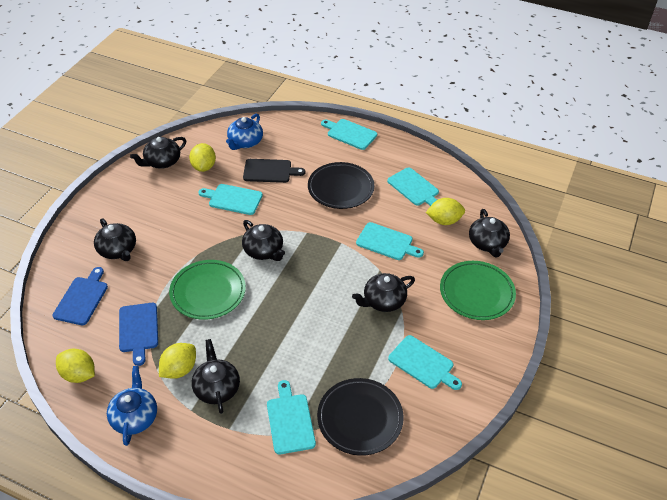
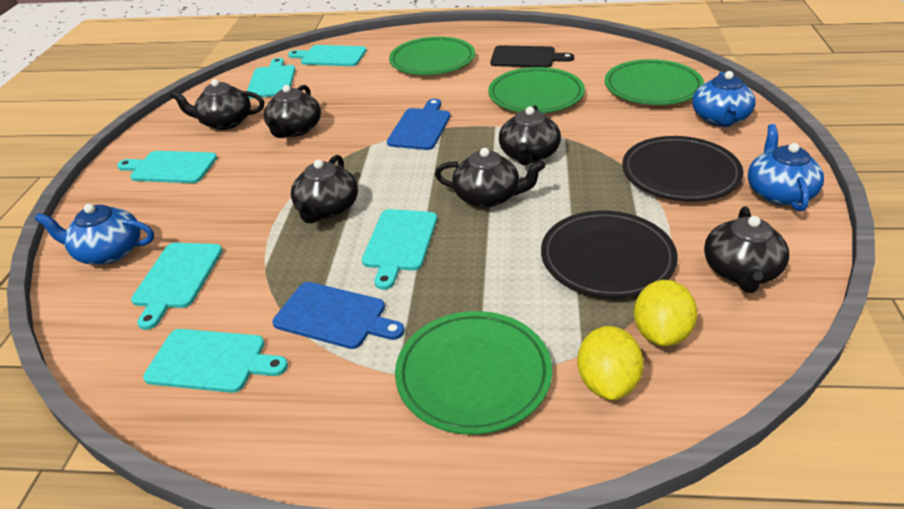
blue teapot: 2 -> 3
green plate: 2 -> 4
yellow lemon: 4 -> 2

